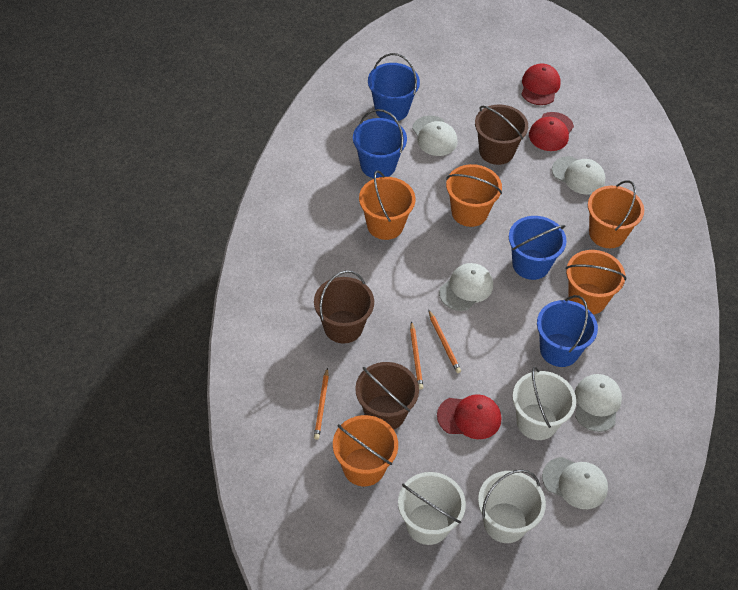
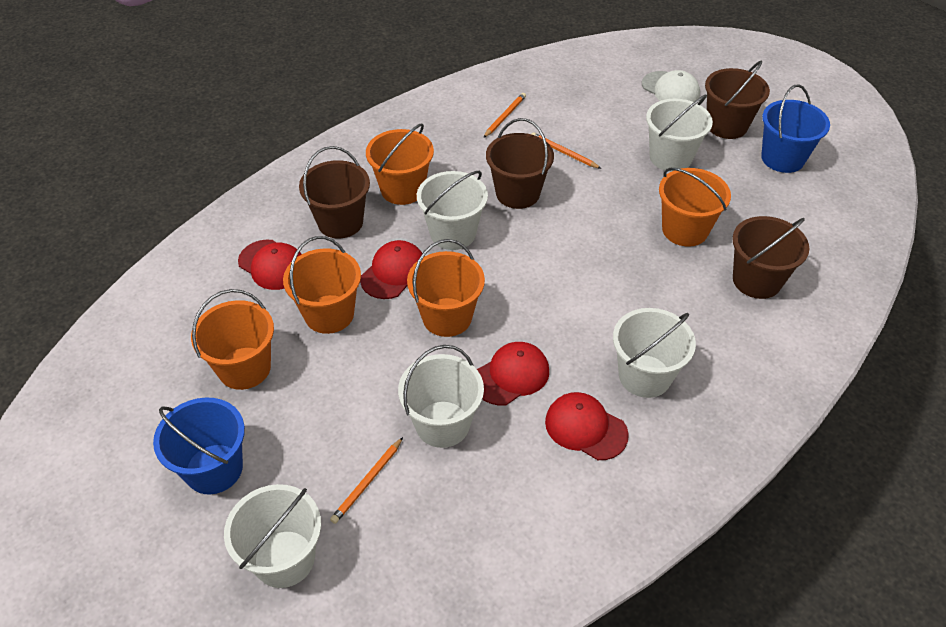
blue bucket: 4 -> 2
brown bucket: 3 -> 4
red cap: 3 -> 4
white bucket: 3 -> 5
white cap: 5 -> 1

